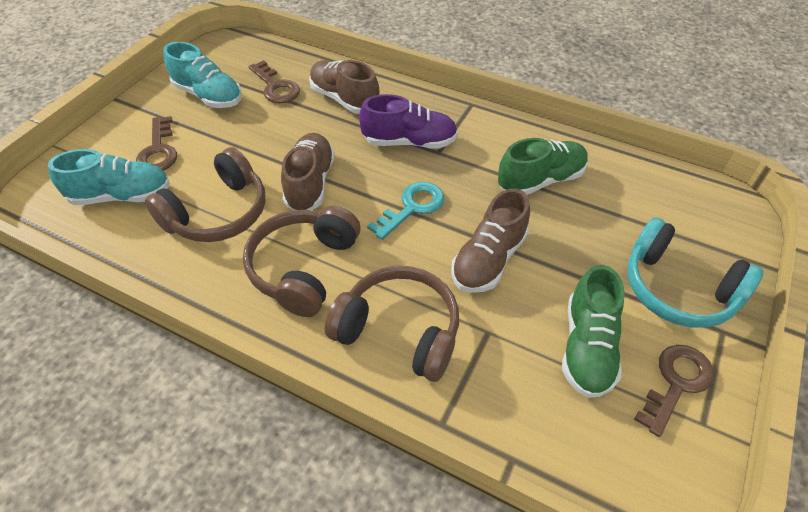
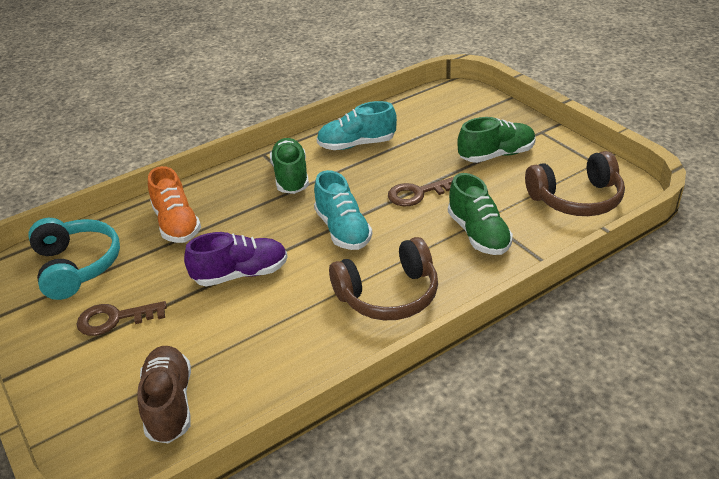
brown headphones: 3 -> 2
brown key: 3 -> 2
brown shoe: 3 -> 1
green shoe: 2 -> 3
orange shoe: 0 -> 1
turquoise key: 1 -> 0

